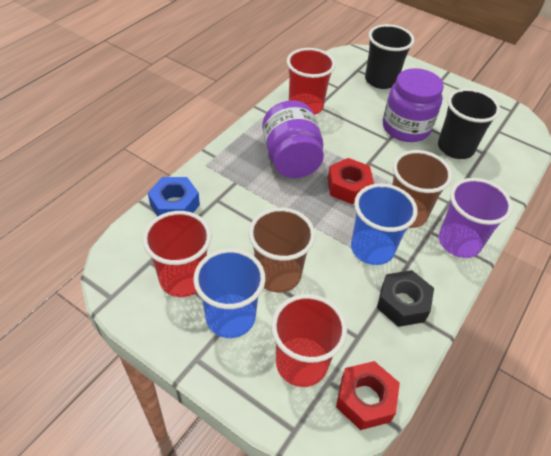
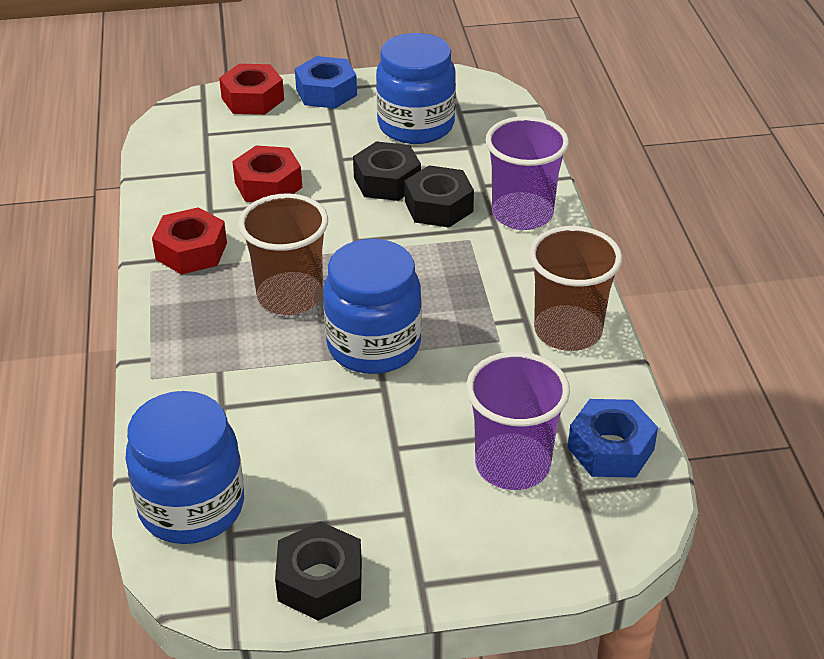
black cup: 2 -> 0
black nut: 1 -> 3
blue cup: 2 -> 0
blue jar: 0 -> 3
blue nut: 1 -> 2
purple cup: 1 -> 2
purple jar: 2 -> 0
red cup: 3 -> 0
red nut: 2 -> 3

